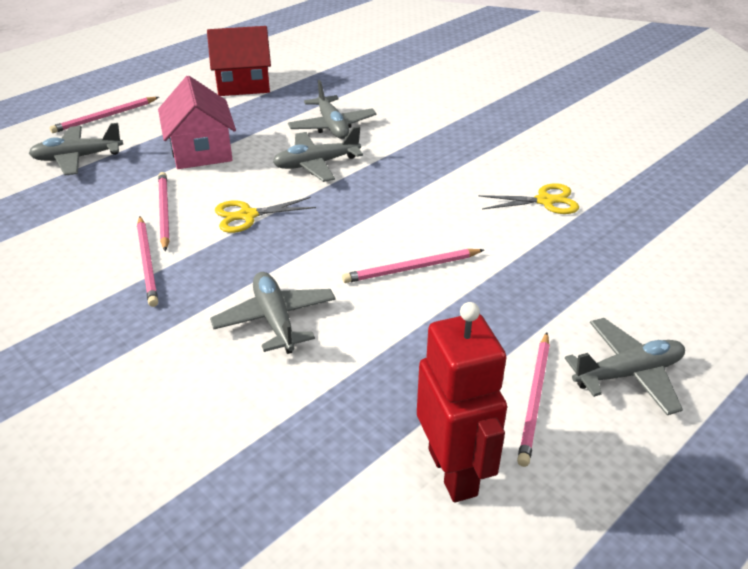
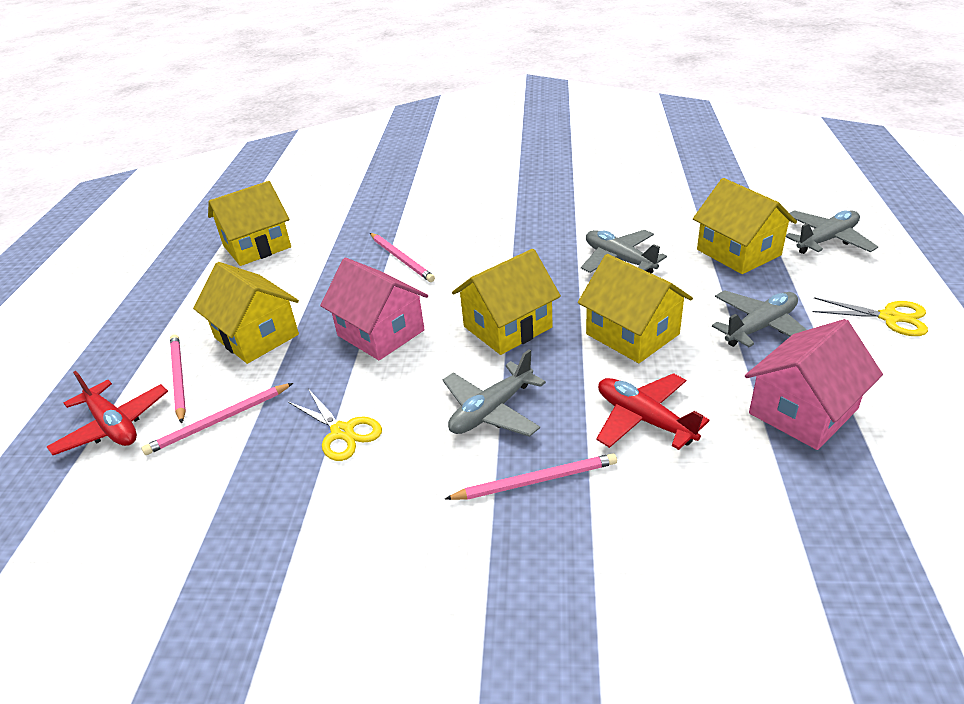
grey plane: 5 -> 4
pink house: 1 -> 2
pink pencil: 5 -> 4
red house: 1 -> 0
red plane: 0 -> 2
red robot: 1 -> 0
yellow house: 0 -> 5

